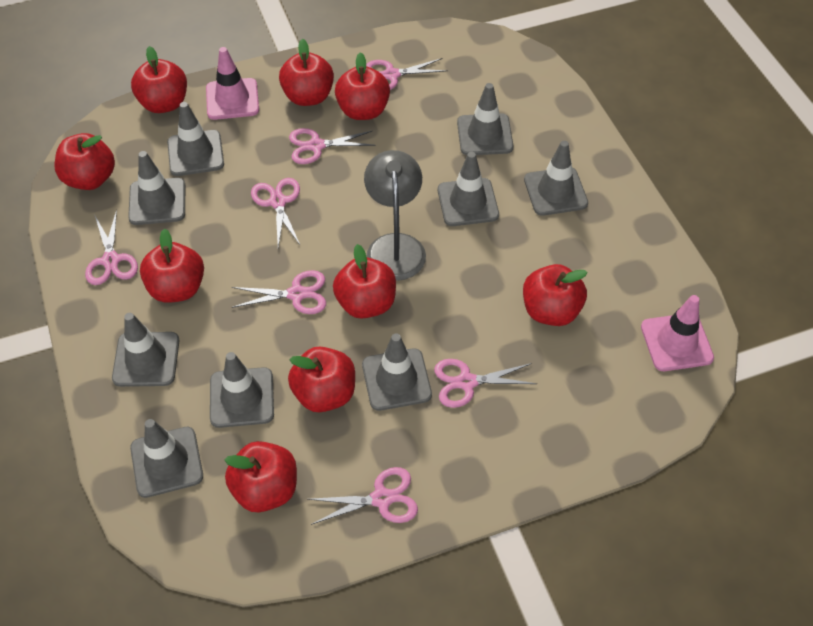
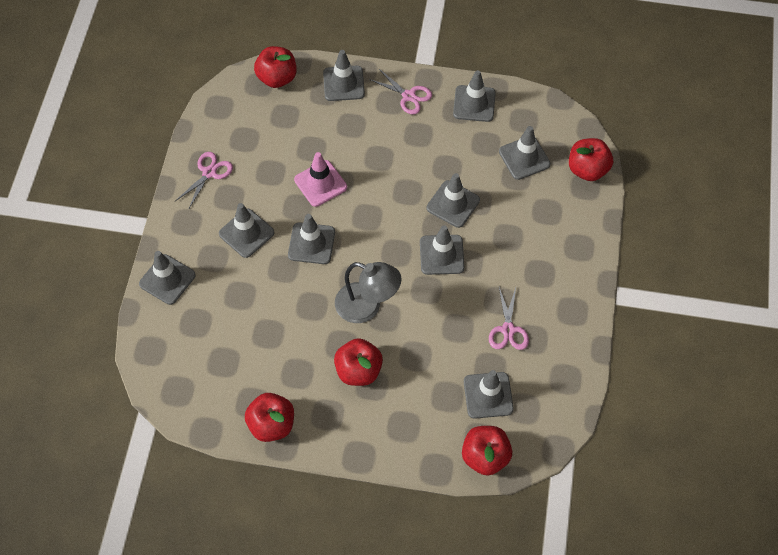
pink scissors: 7 -> 3
pink traffic cone: 2 -> 1
red apple: 9 -> 5

